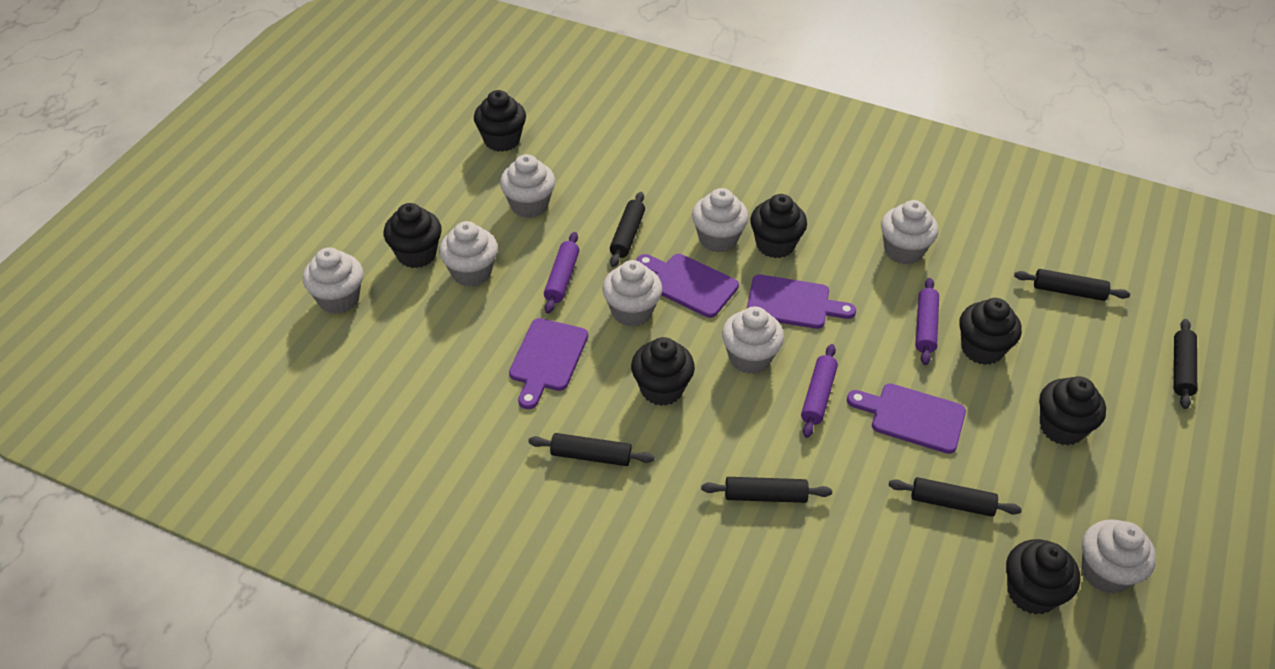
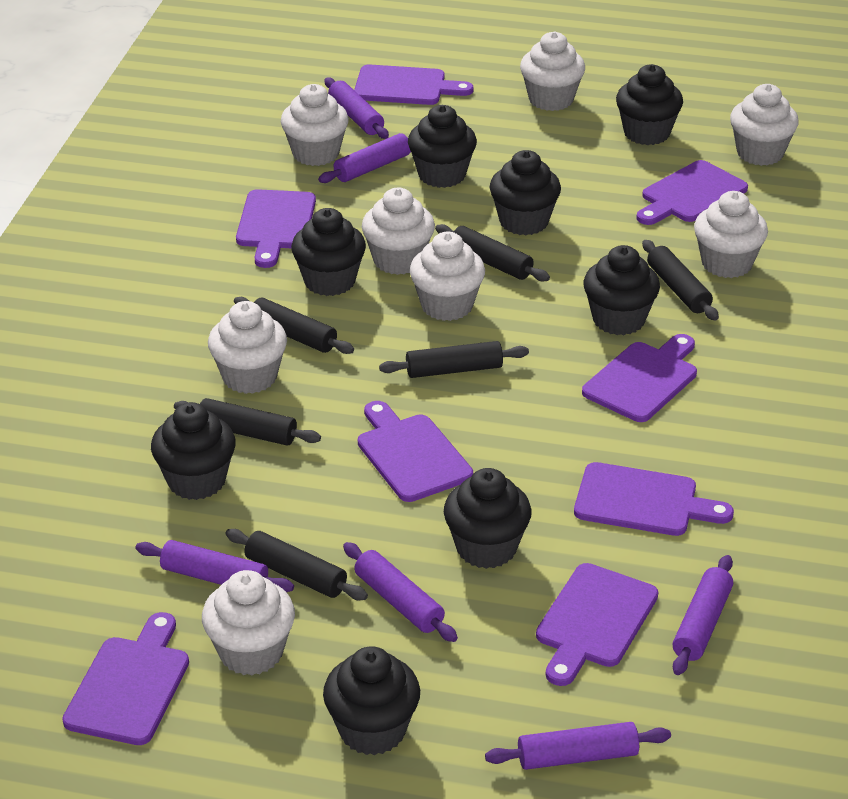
black cupcake: 7 -> 8
purple cutting board: 4 -> 8
purple rolling pin: 3 -> 6

